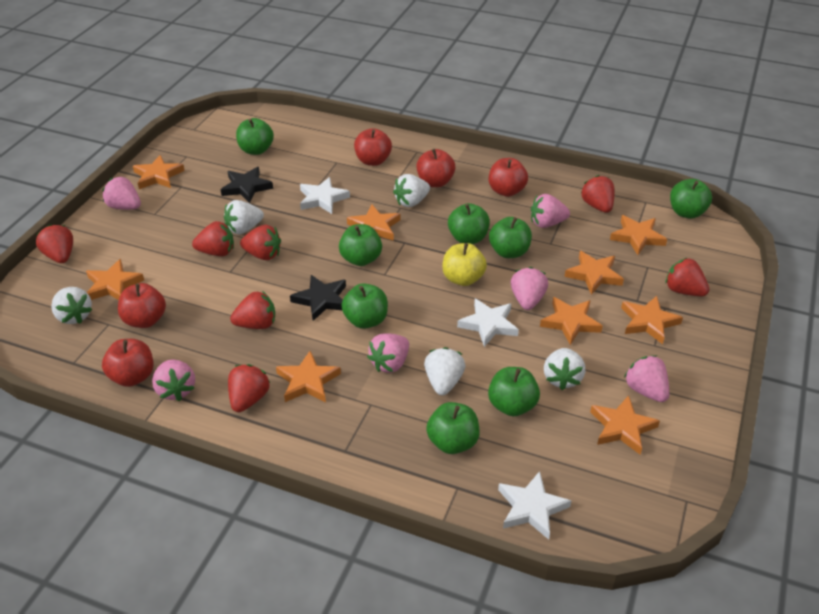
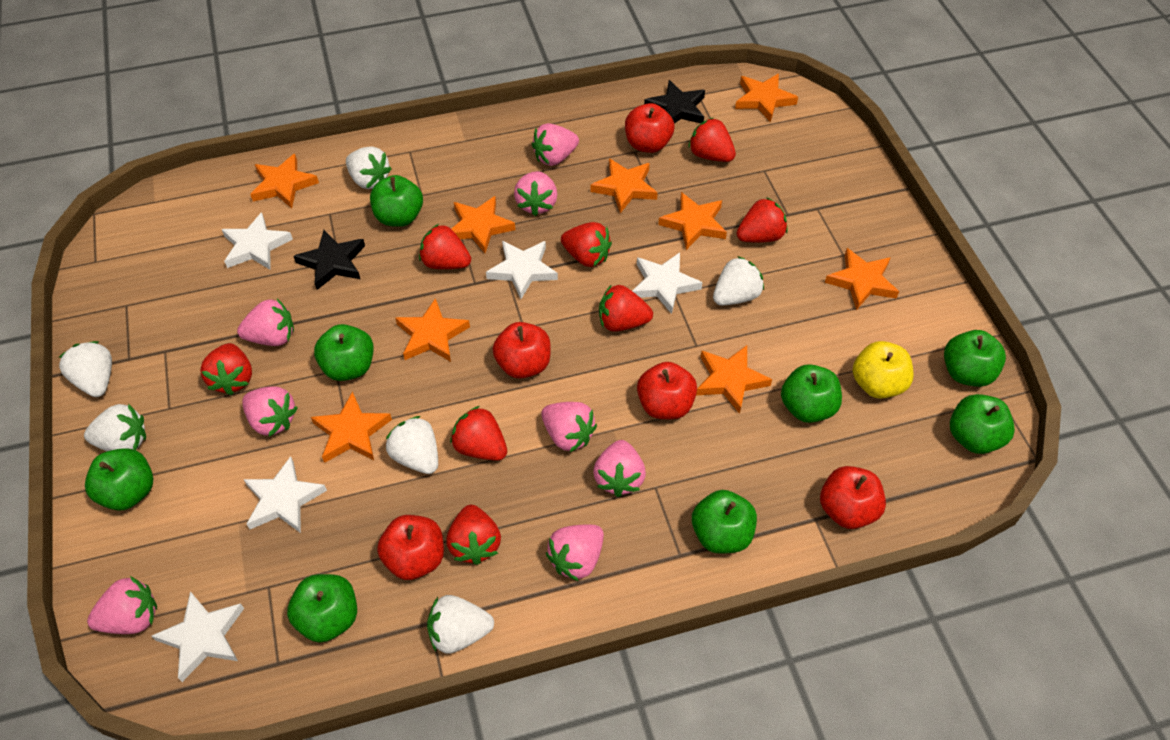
pink strawberry: 6 -> 8
red strawberry: 7 -> 8
white star: 3 -> 5
white strawberry: 5 -> 6

